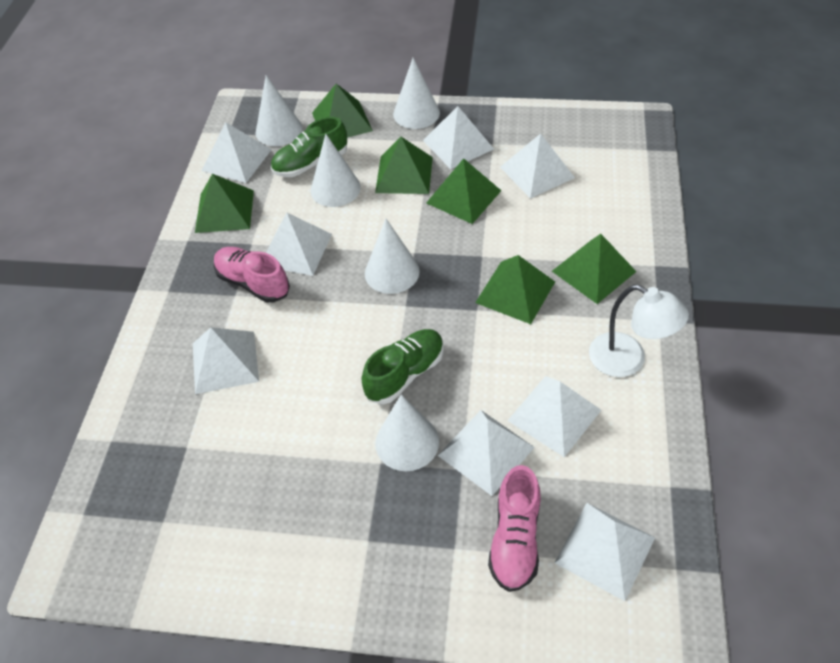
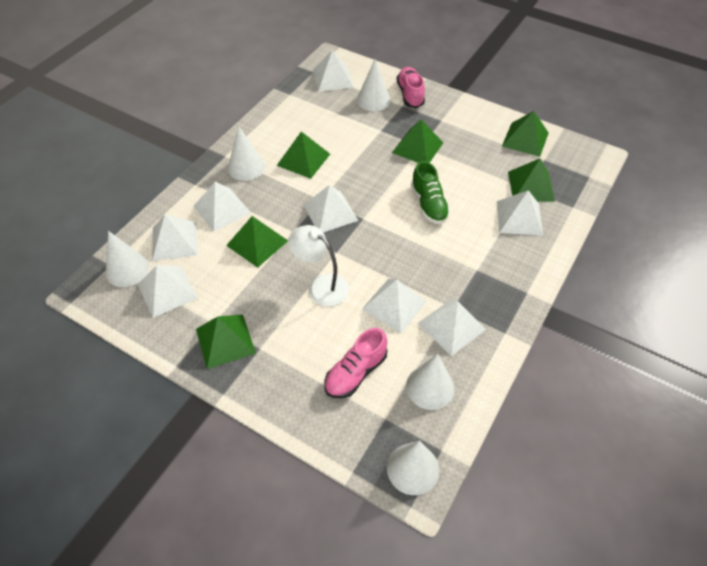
green shoe: 2 -> 1

